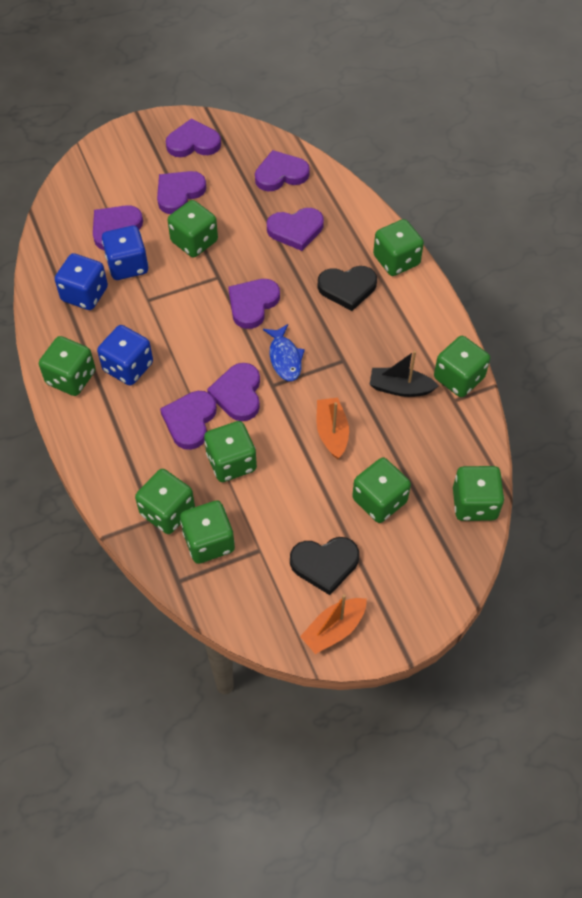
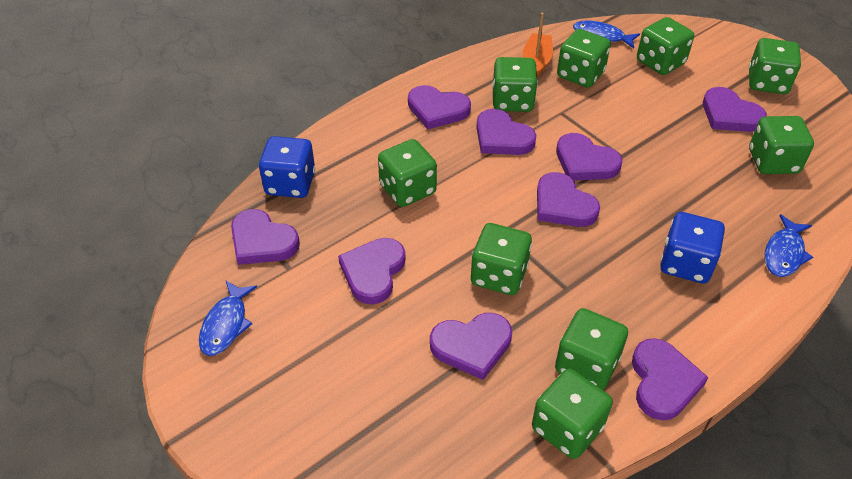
black boat: 1 -> 0
black heart: 2 -> 0
blue dice: 3 -> 2
blue fish: 1 -> 3
orange boat: 2 -> 1
purple heart: 8 -> 9

